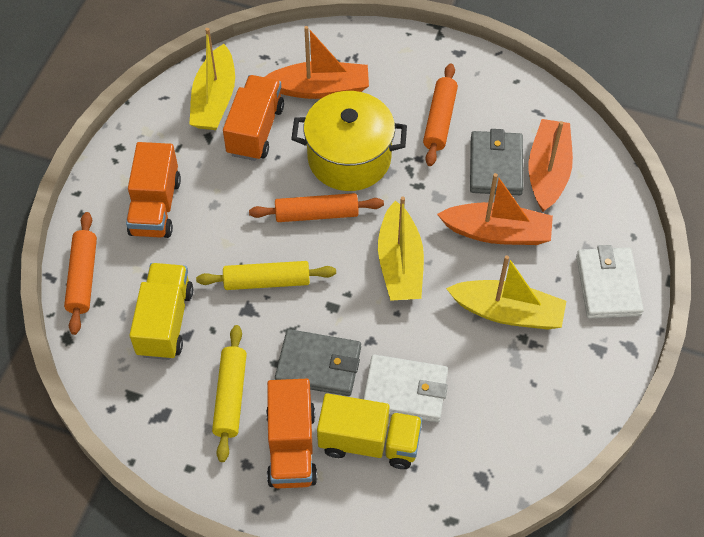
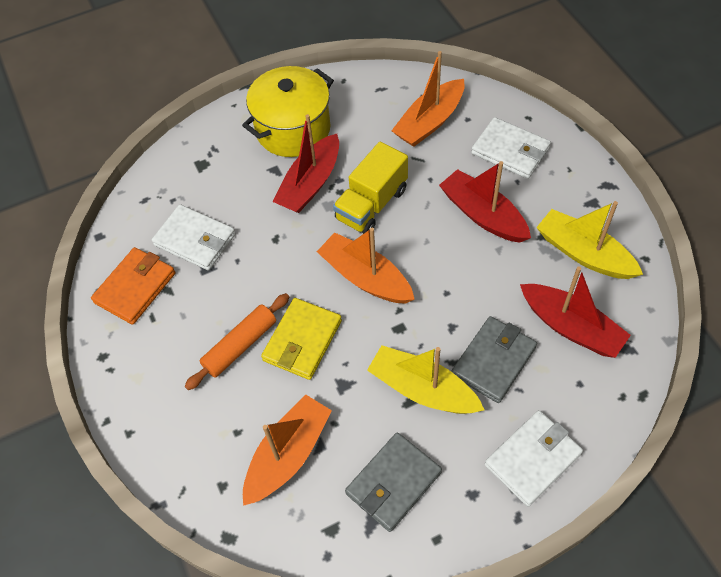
orange rolling pin: 3 -> 1
orange truck: 3 -> 0
orange wallet: 0 -> 1
red boat: 0 -> 3
white wallet: 2 -> 3
yellow boat: 3 -> 2
yellow rolling pin: 2 -> 0
yellow truck: 2 -> 1
yellow wallet: 0 -> 1

